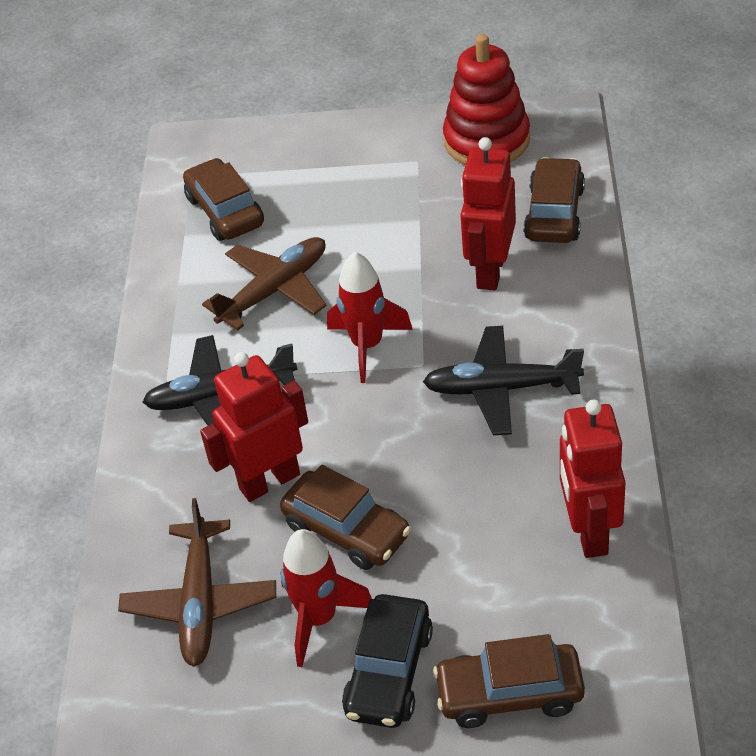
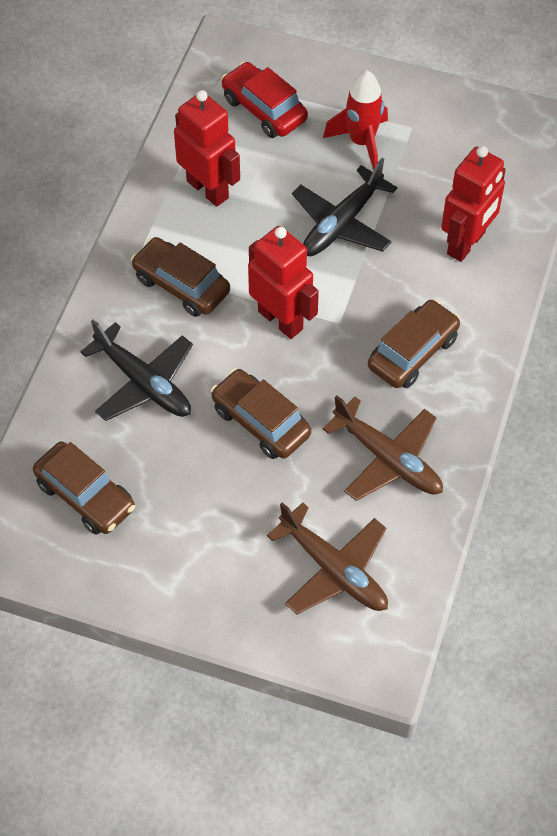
black car: 1 -> 0
red car: 0 -> 1
red rocket: 2 -> 1
red stacking toy: 1 -> 0

